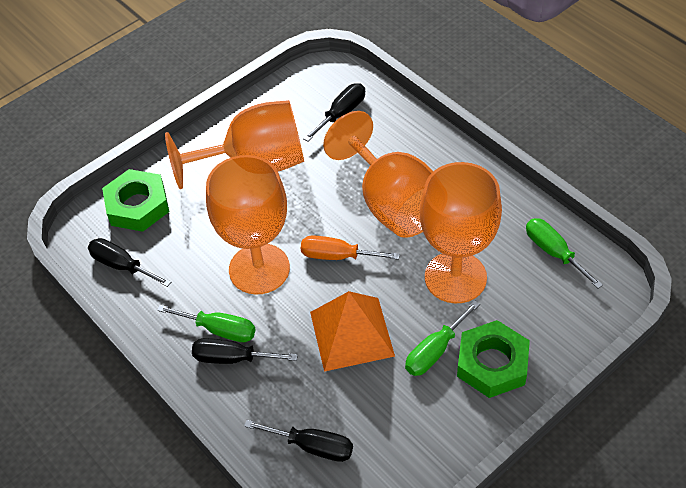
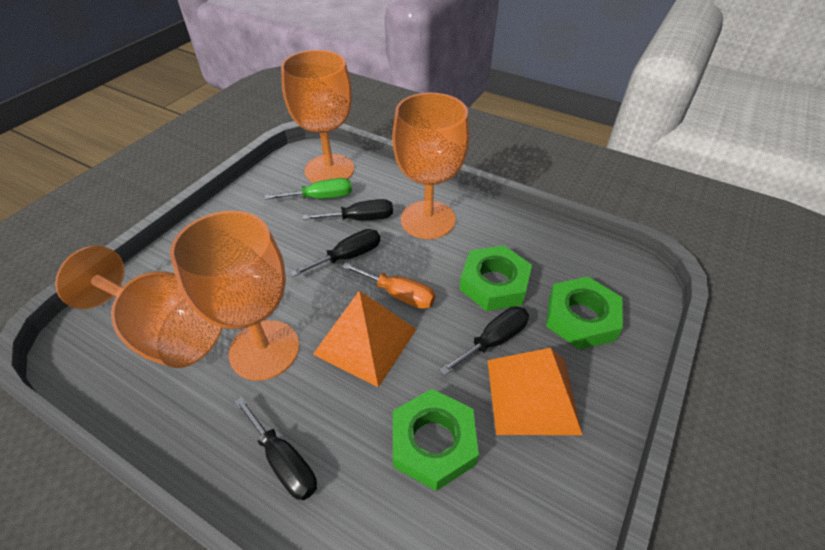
green nut: 2 -> 3
green screwdriver: 3 -> 1
orange pyramid: 1 -> 2

